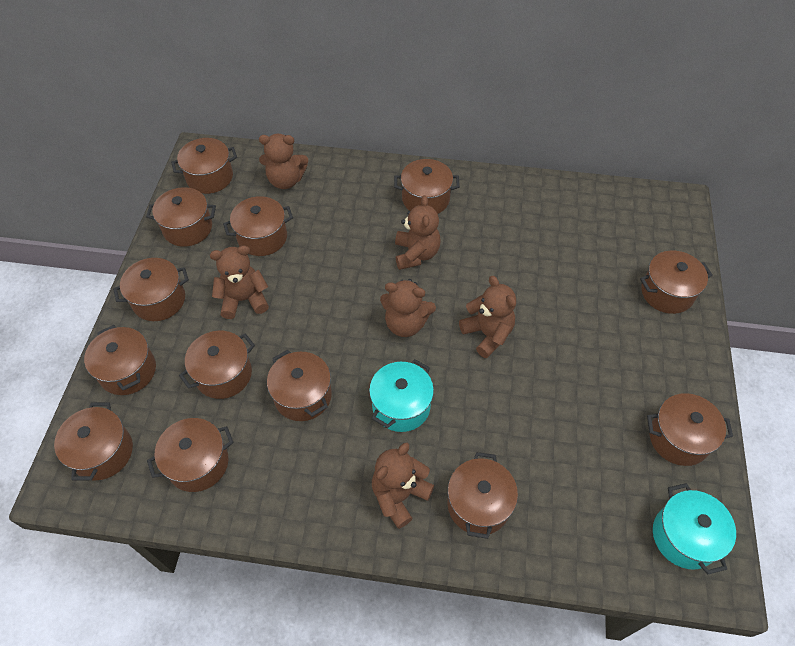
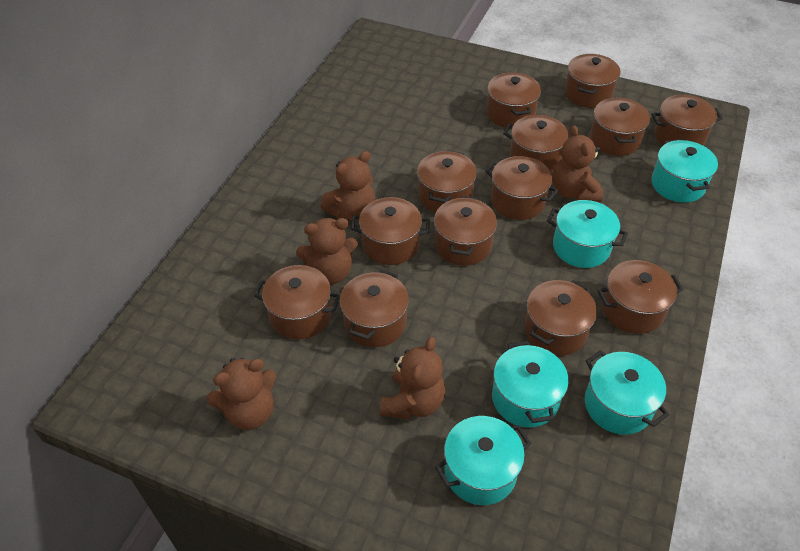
brown teddy bear: 6 -> 5
turquoise pot: 2 -> 5

